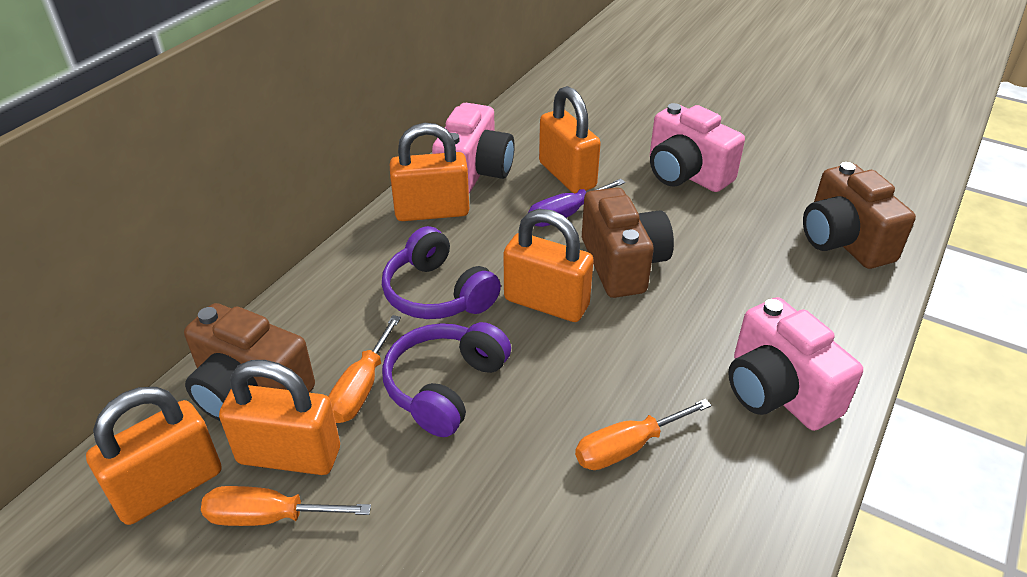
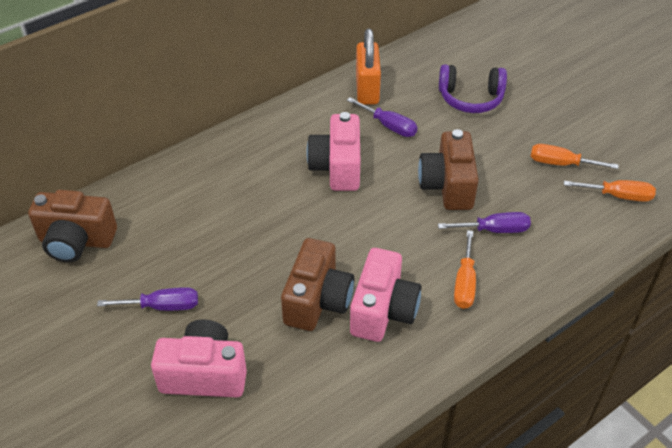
orange padlock: 5 -> 1
purple headphones: 2 -> 1
purple screwdriver: 1 -> 3

